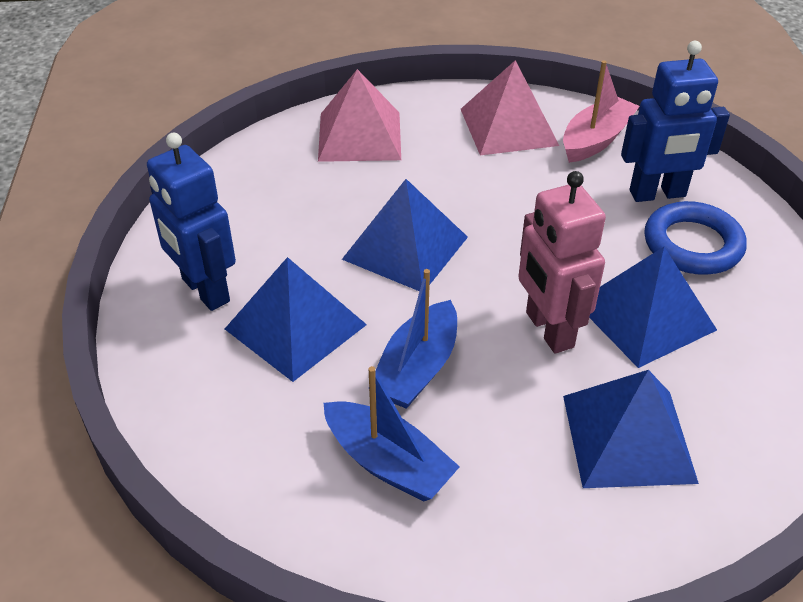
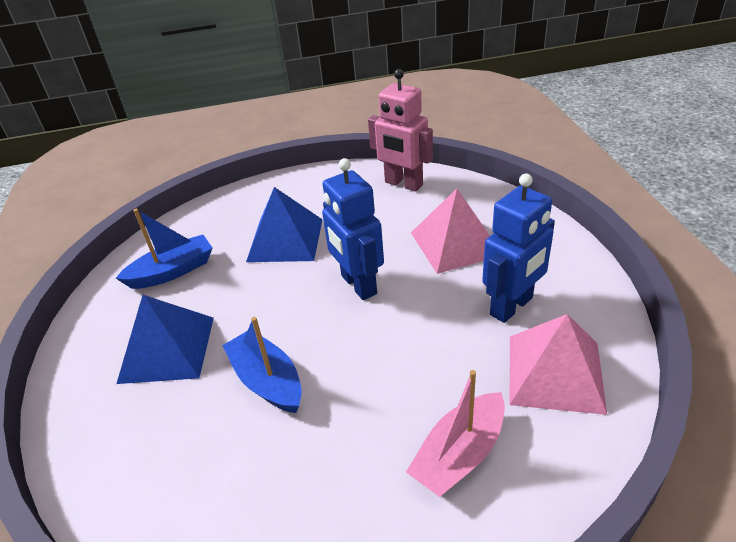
blue pyramid: 4 -> 2
blue ring: 1 -> 0

